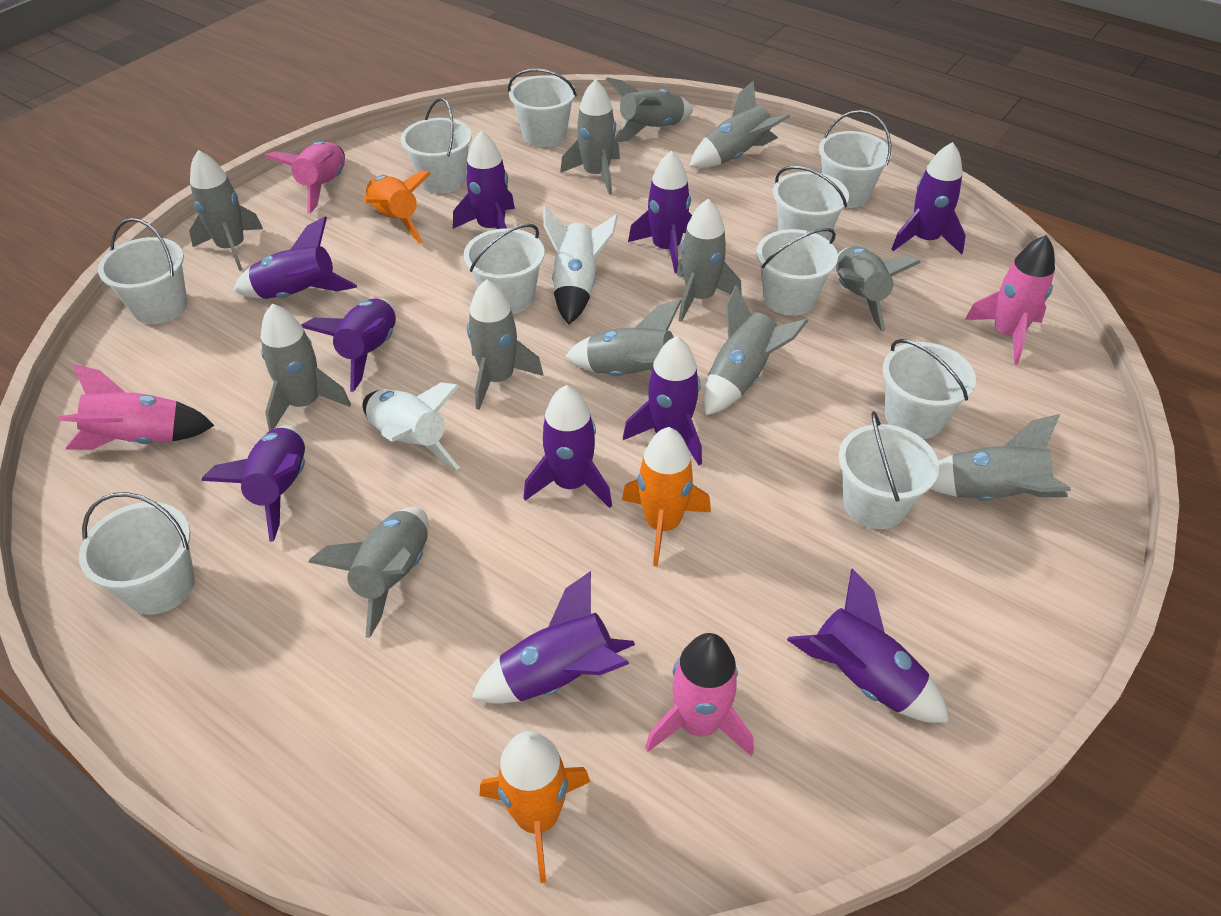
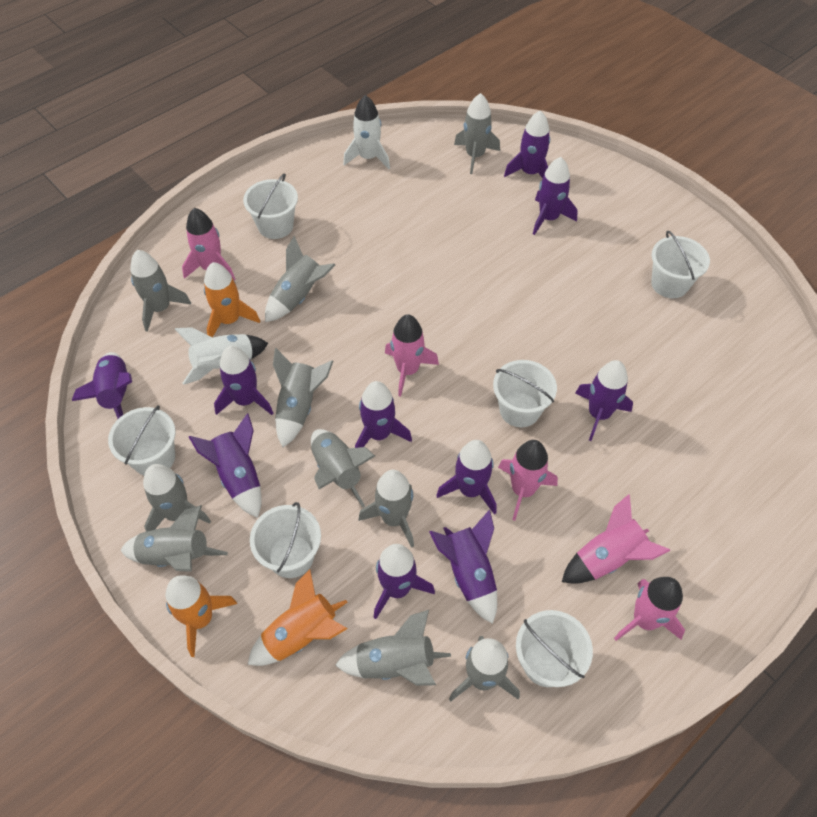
grey rocket: 12 -> 10
pink rocket: 4 -> 5
white bucket: 10 -> 6

